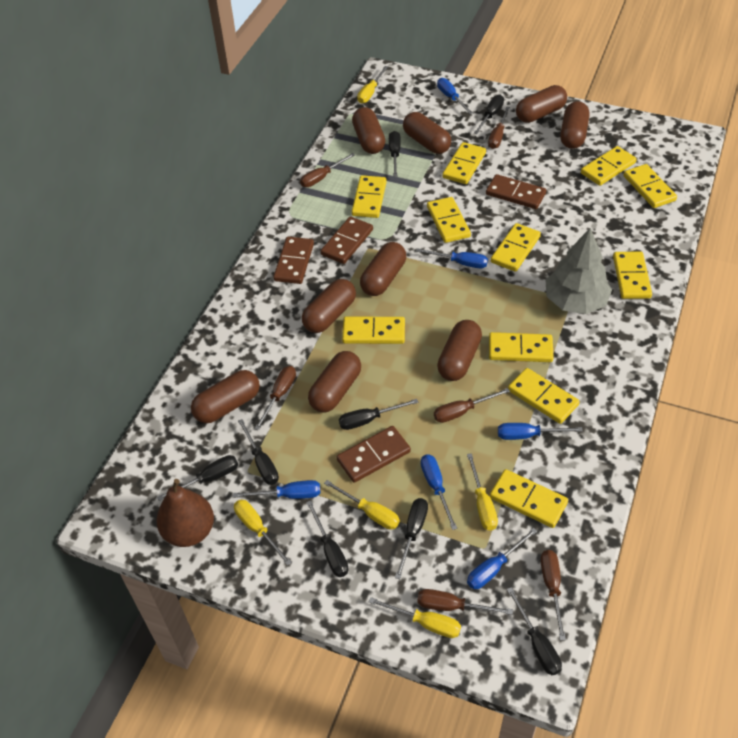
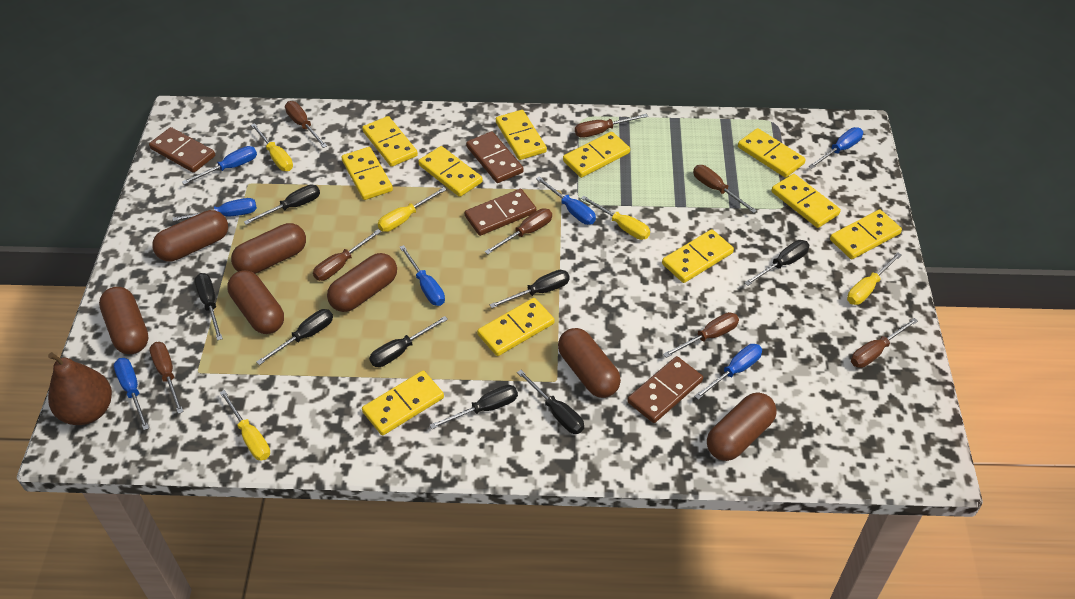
blue screwdriver: 6 -> 7
brown capsule: 9 -> 7
brown screwdriver: 6 -> 8
grey tree: 1 -> 0

